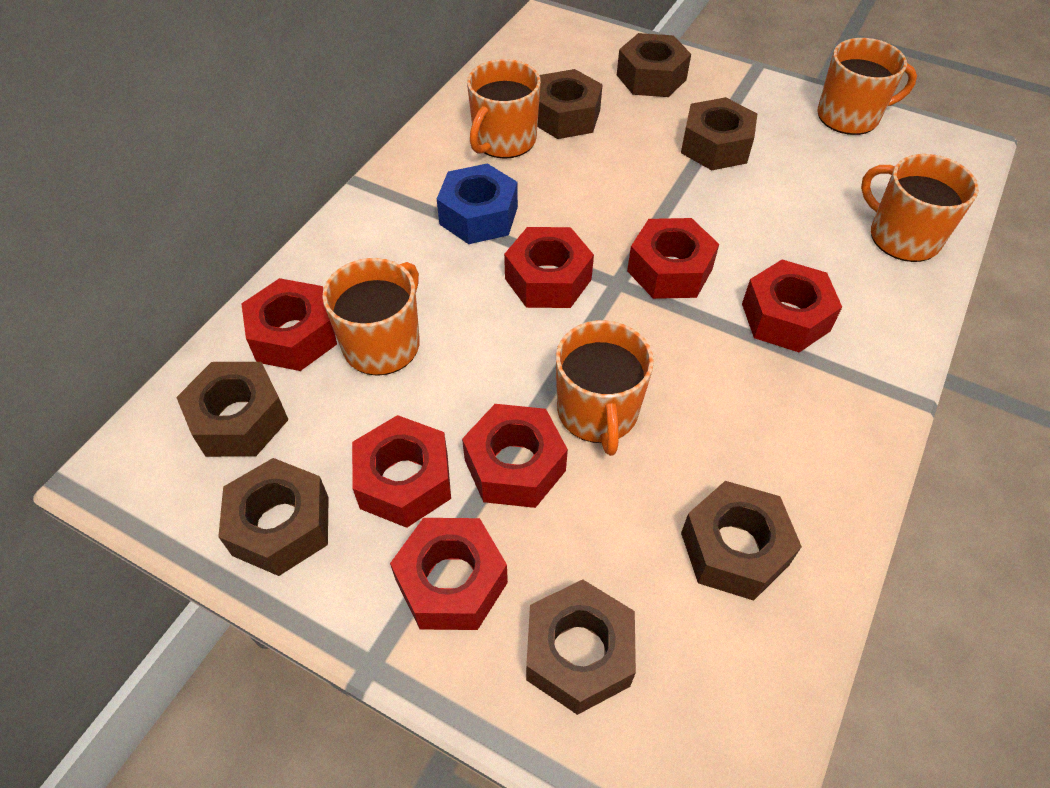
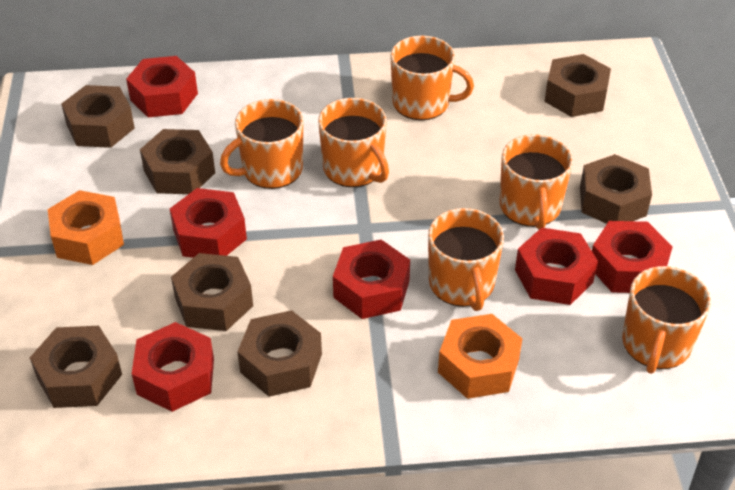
blue nut: 1 -> 0
orange mug: 5 -> 6
orange nut: 0 -> 2
red nut: 7 -> 6

